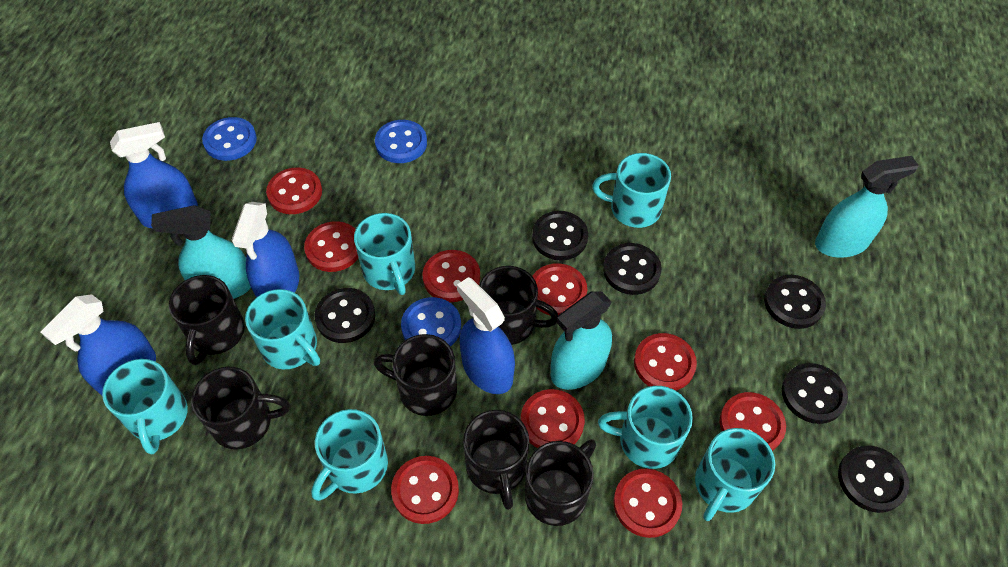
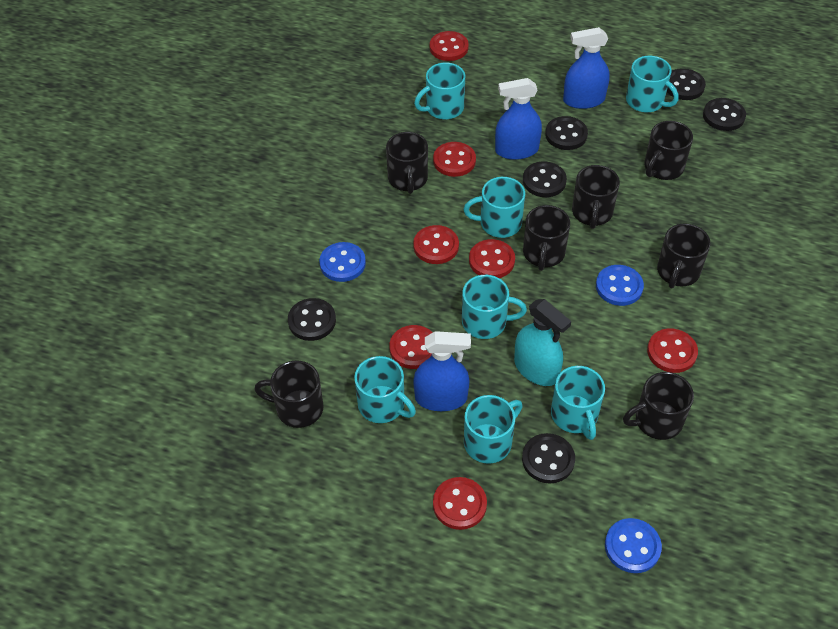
black mug: 6 -> 7
blue spray bottle: 4 -> 3
red button: 9 -> 7
turquoise spray bottle: 3 -> 1

